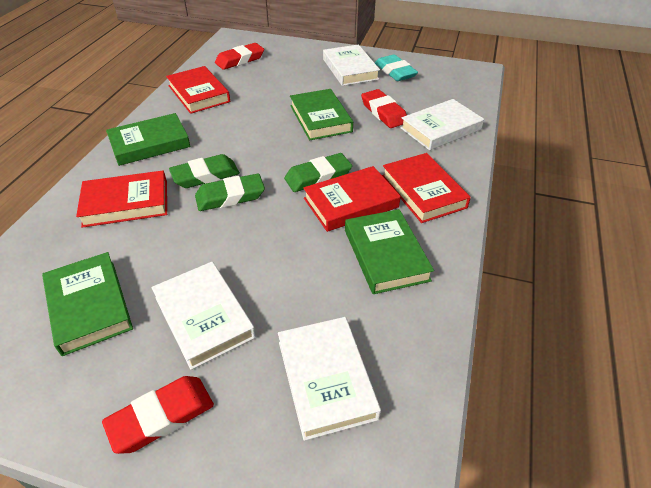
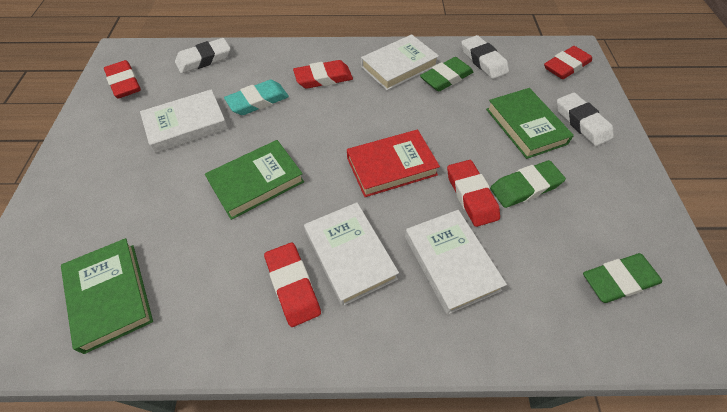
green book: 4 -> 3
red book: 4 -> 1
red eraser: 3 -> 5
white eraser: 0 -> 3

